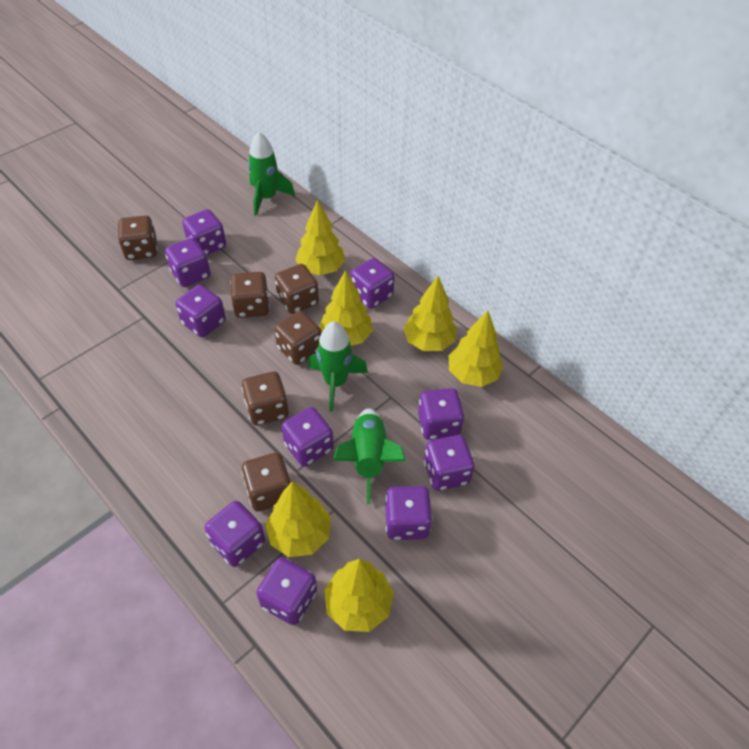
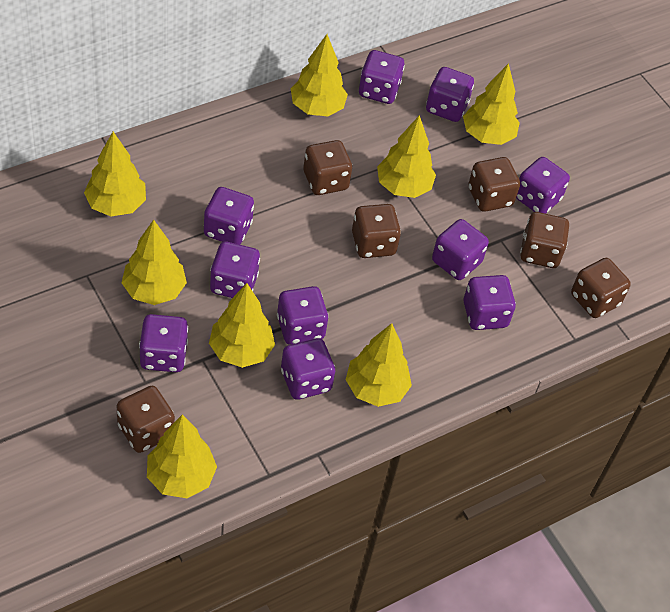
green rocket: 3 -> 0
yellow tree: 6 -> 8

